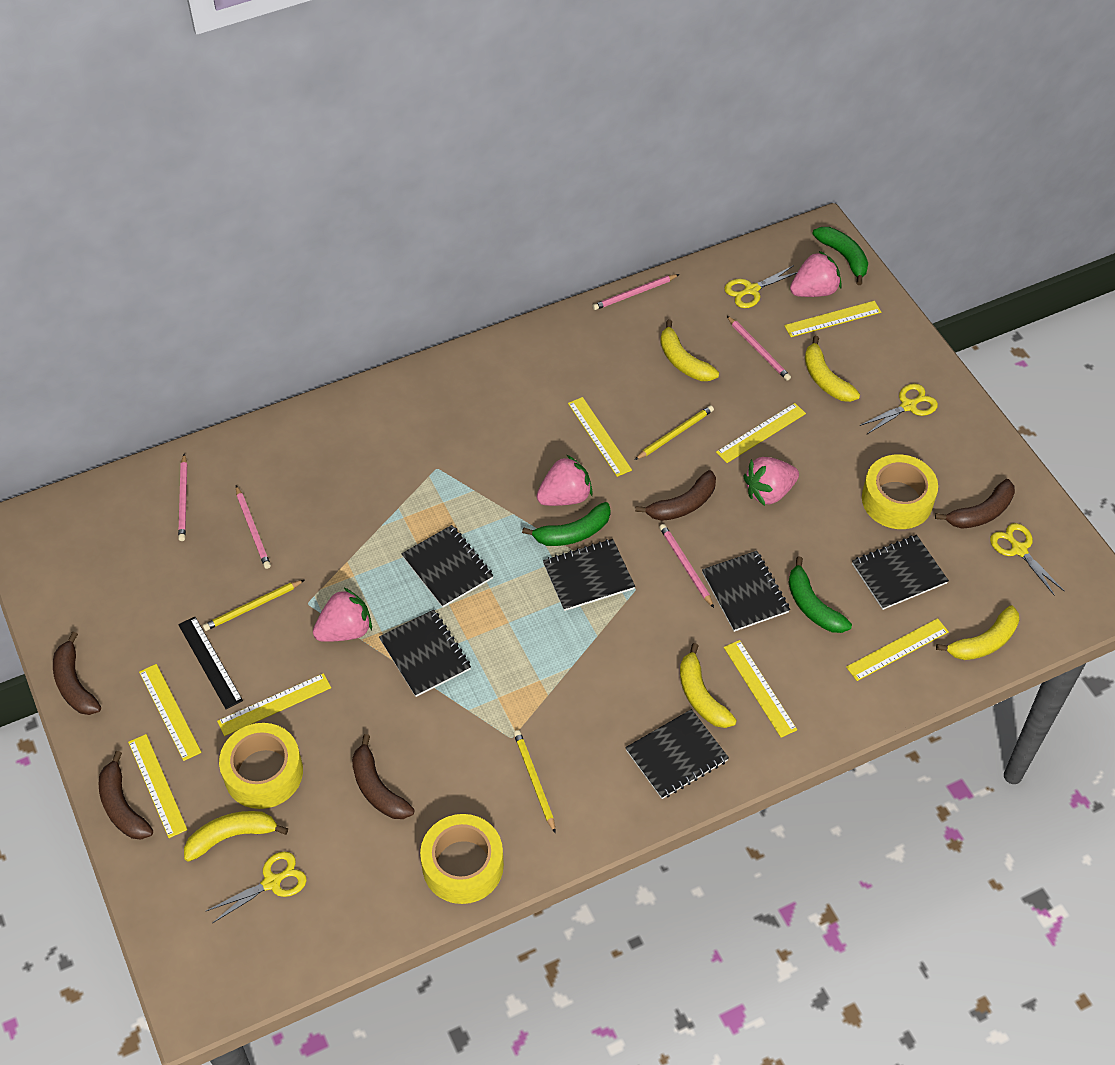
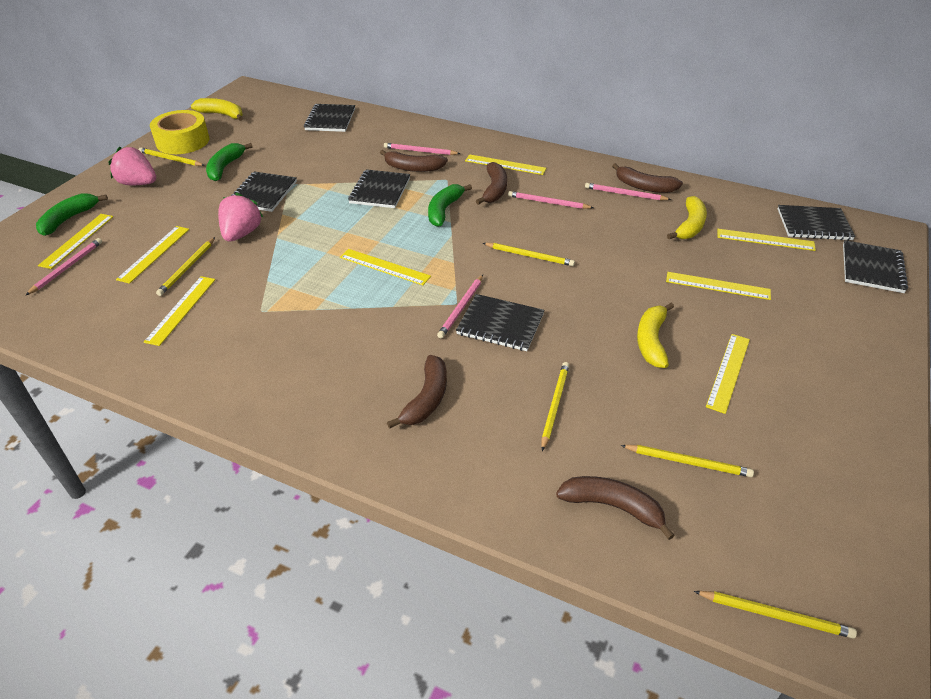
black ruler: 1 -> 0
pink strawberry: 4 -> 2
yellow banana: 5 -> 3
yellow pencil: 3 -> 6
yellow scissors: 4 -> 0
yellow tape: 3 -> 1

